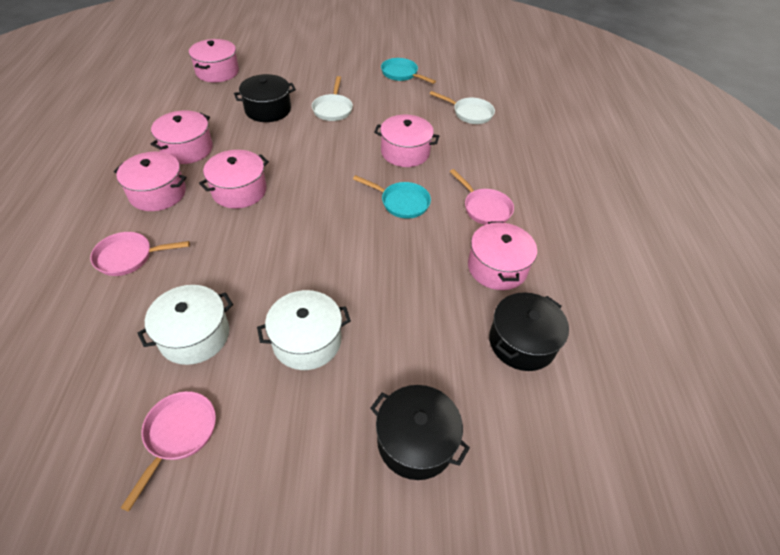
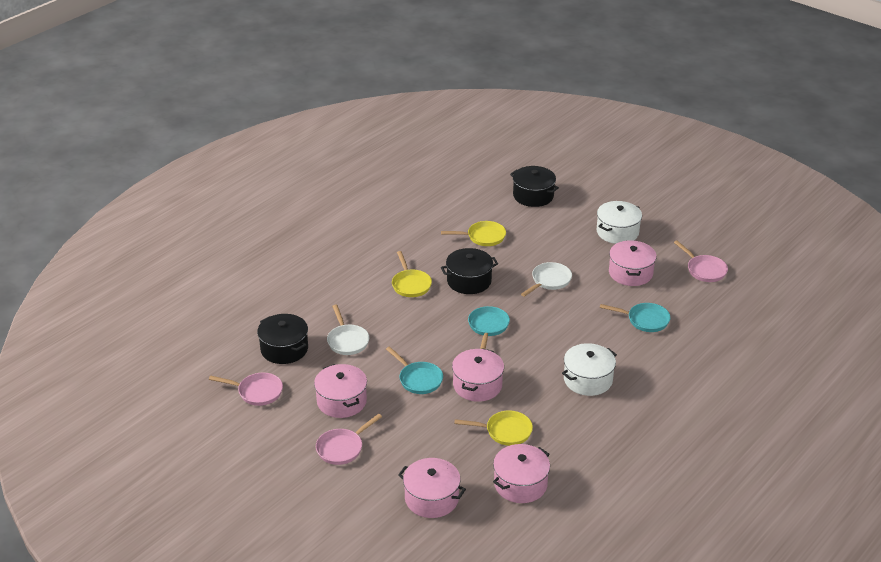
pink pot: 6 -> 5
turquoise pan: 2 -> 3
yellow pan: 0 -> 3

